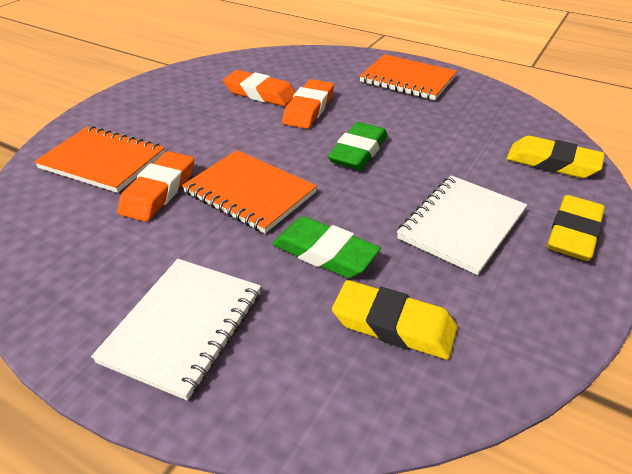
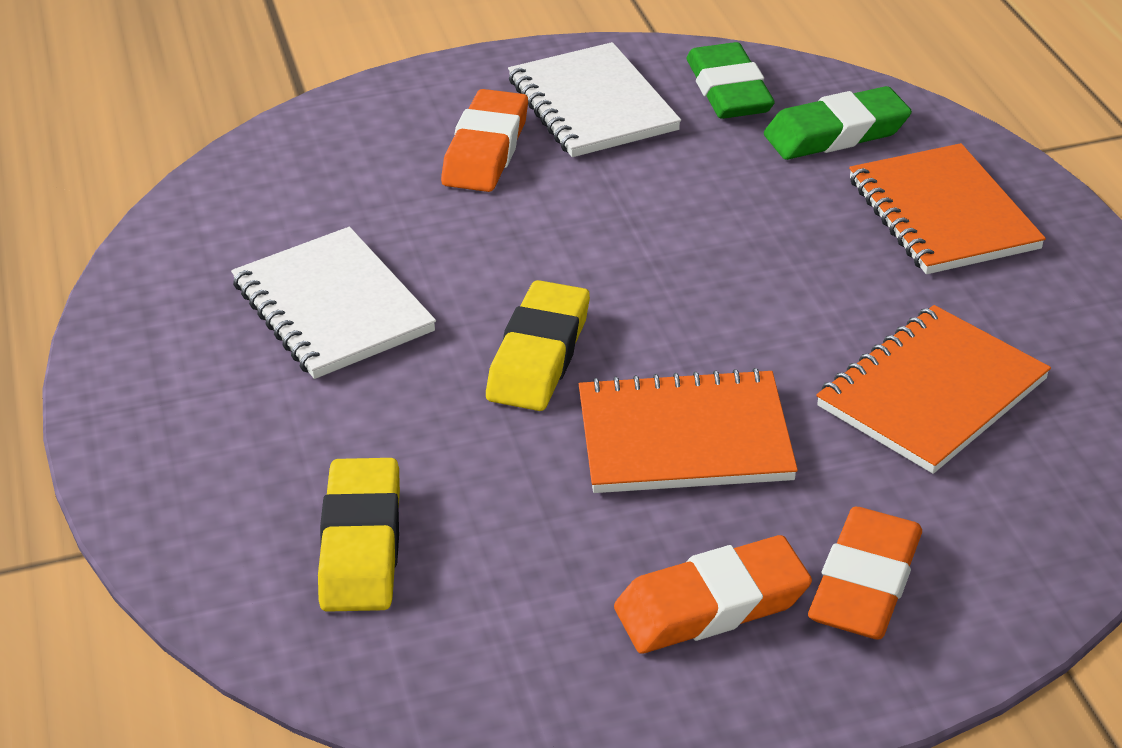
yellow eraser: 3 -> 2

